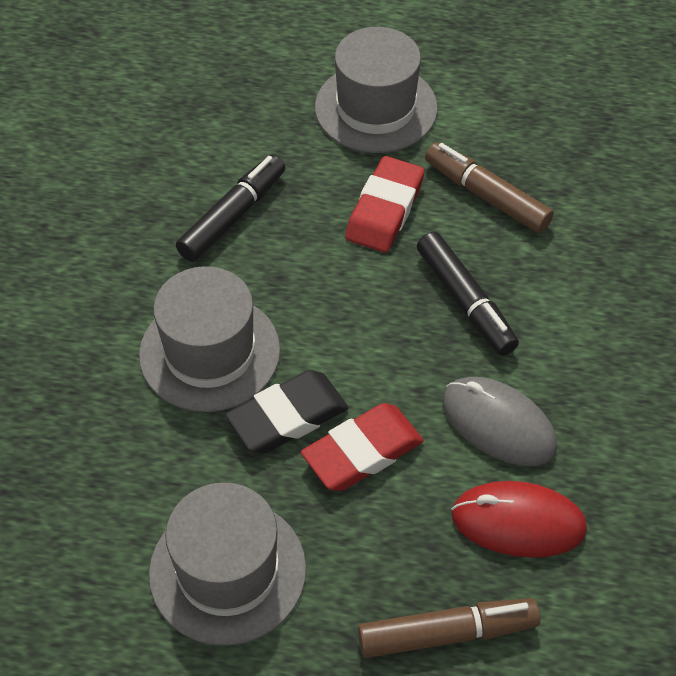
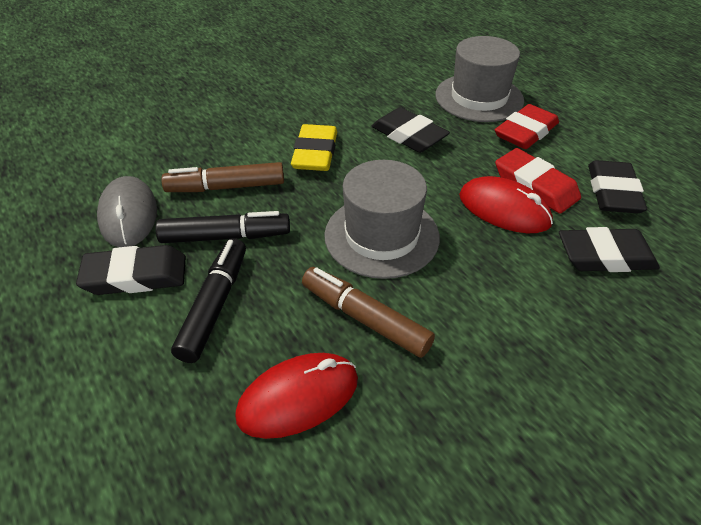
black eraser: 1 -> 4
grey hat: 3 -> 2
red mouse: 1 -> 2
yellow eraser: 0 -> 1

